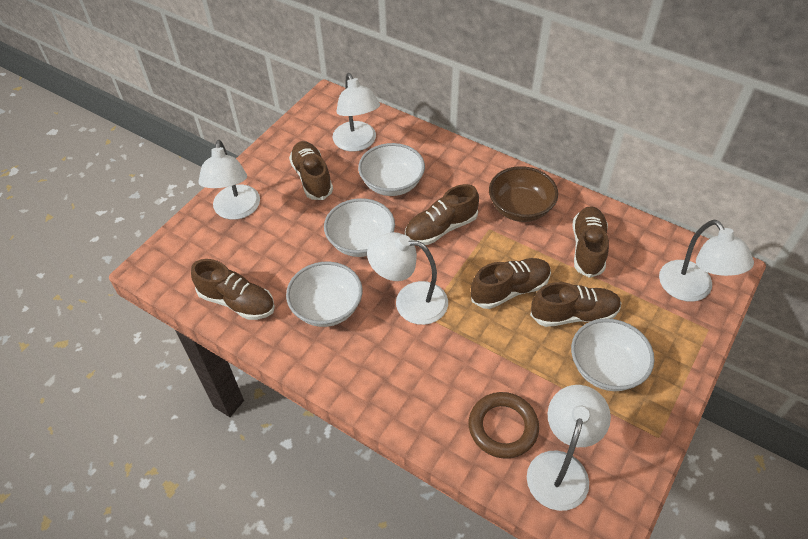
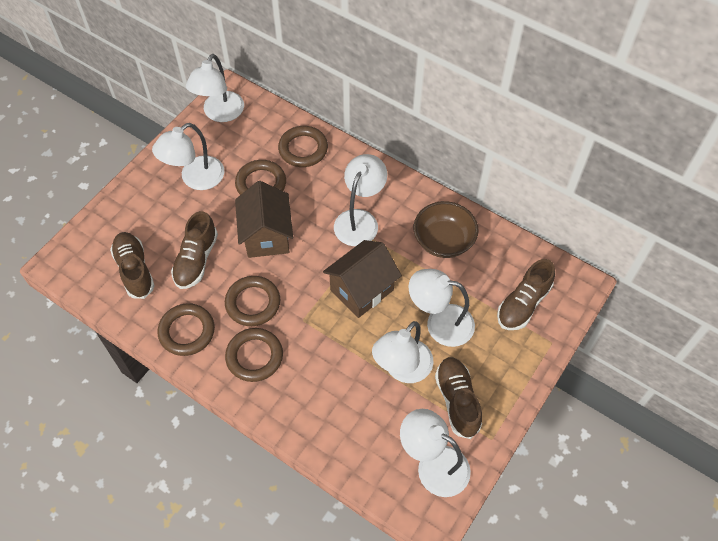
brown house: 0 -> 2
brown ring: 1 -> 5
brown shoe: 6 -> 4
white bowl: 4 -> 0
white lamp: 5 -> 6

